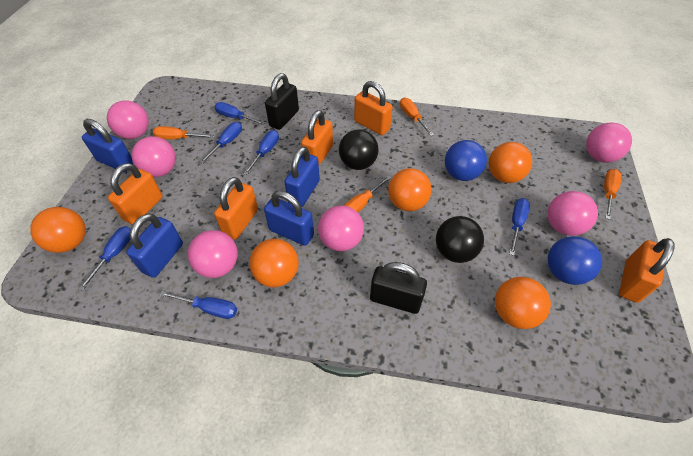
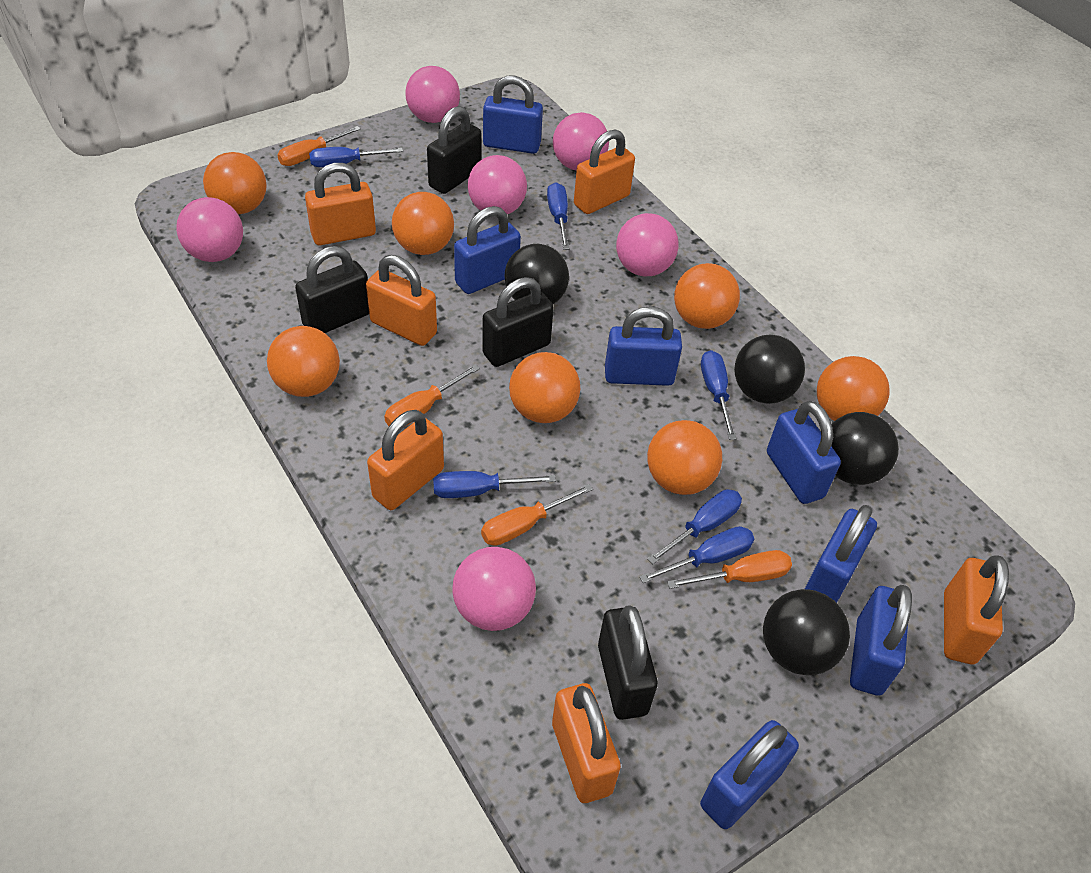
black ball: 2 -> 4
black padlock: 2 -> 4
blue ball: 2 -> 0
blue padlock: 4 -> 7
orange ball: 5 -> 7
orange padlock: 5 -> 6

